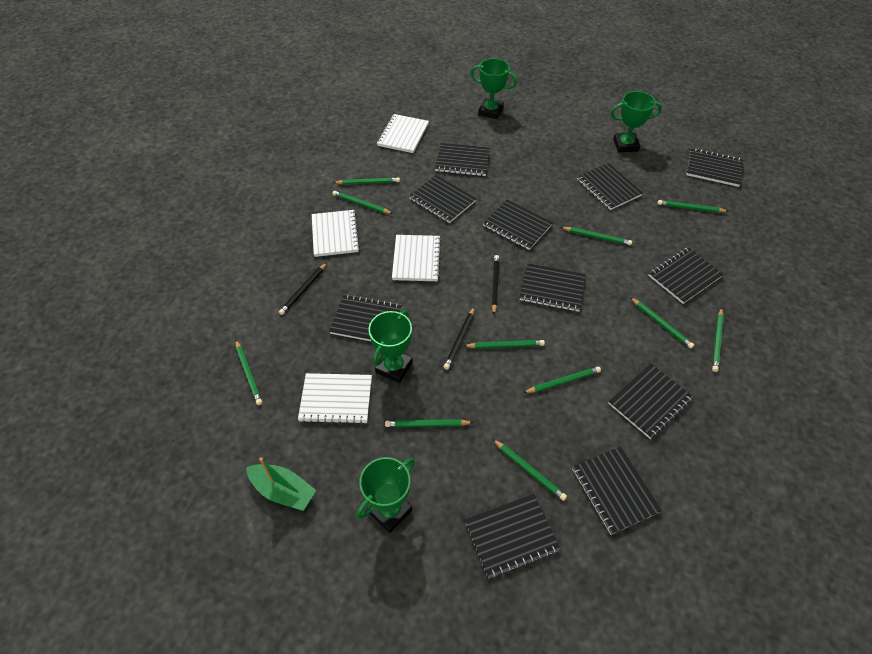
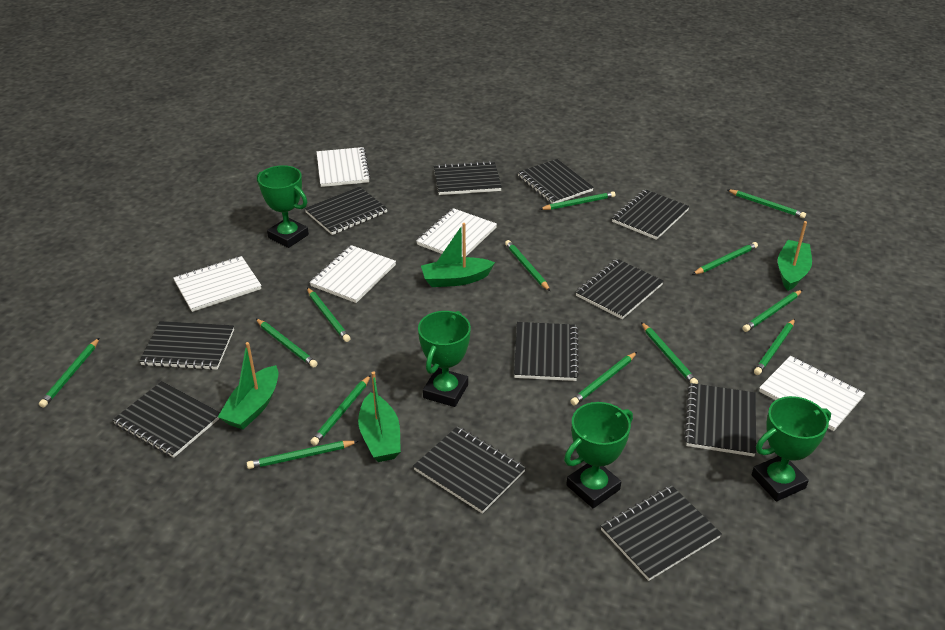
black pencil: 3 -> 0
green boat: 1 -> 4
green pencil: 11 -> 13
white notebook: 4 -> 5

